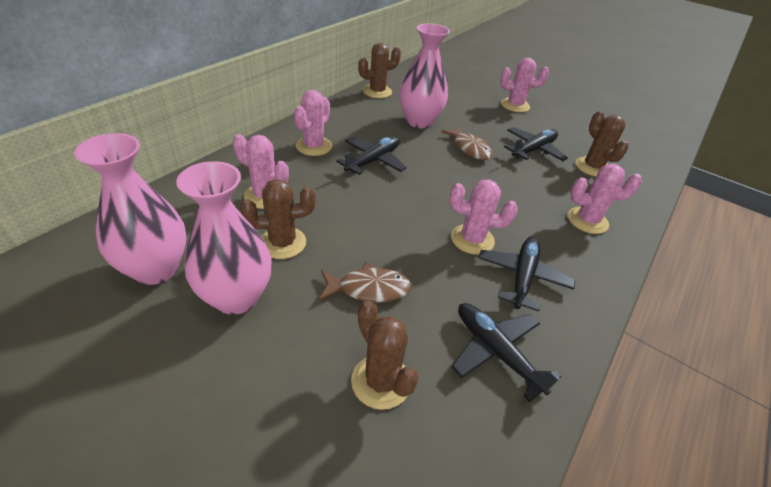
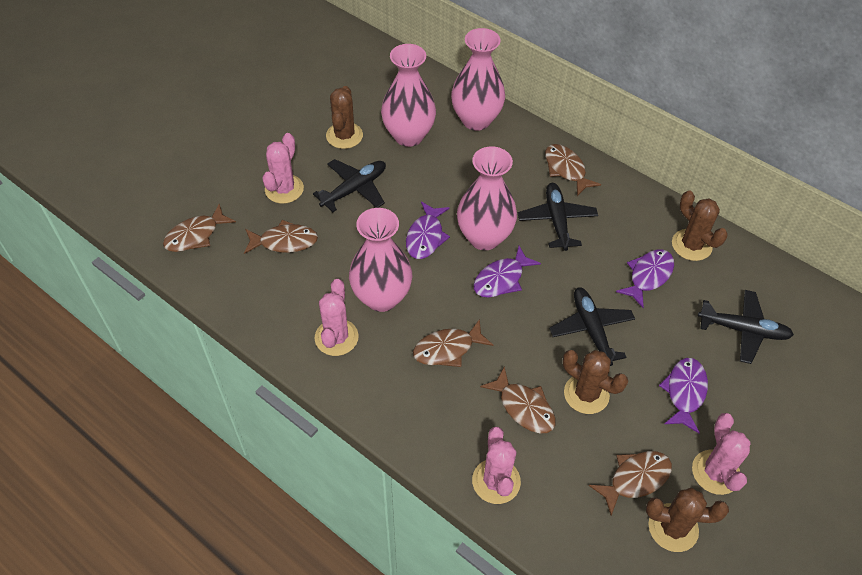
brown fish: 2 -> 6
pink cactus: 5 -> 4
pink vase: 3 -> 4
purple fish: 0 -> 4

